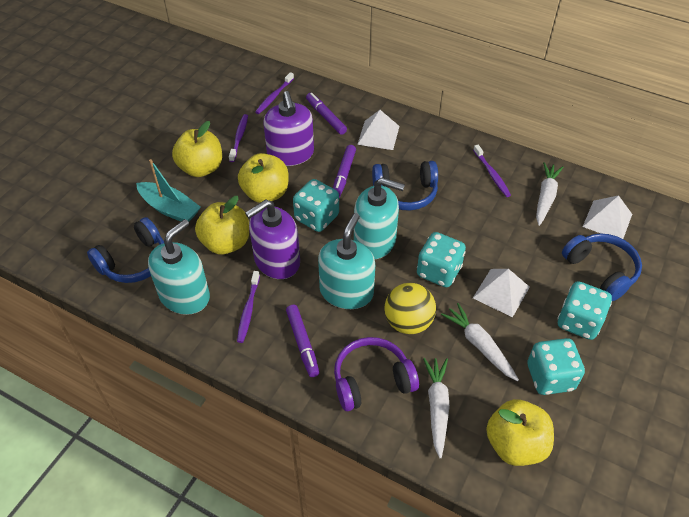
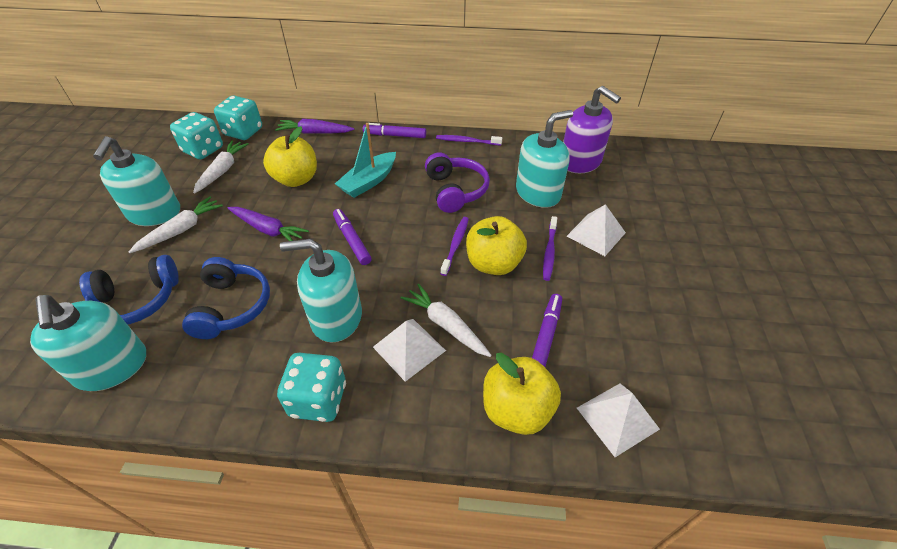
blue headphones: 3 -> 2
purple carrot: 0 -> 2
purple soap dispenser: 2 -> 1
purple toothbrush: 4 -> 3
turquoise dice: 4 -> 3
turquoise soap dispenser: 3 -> 4
yellow apple: 4 -> 3
yellow ball: 1 -> 0

